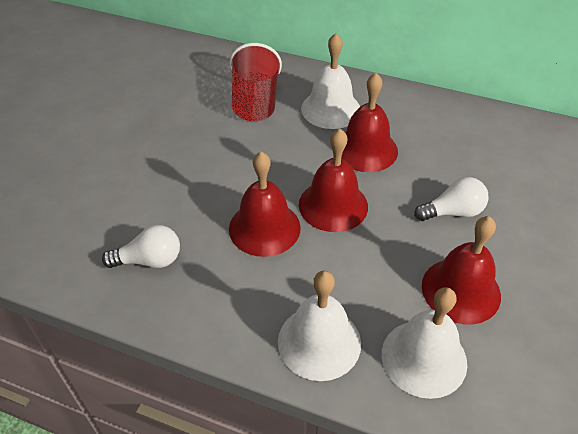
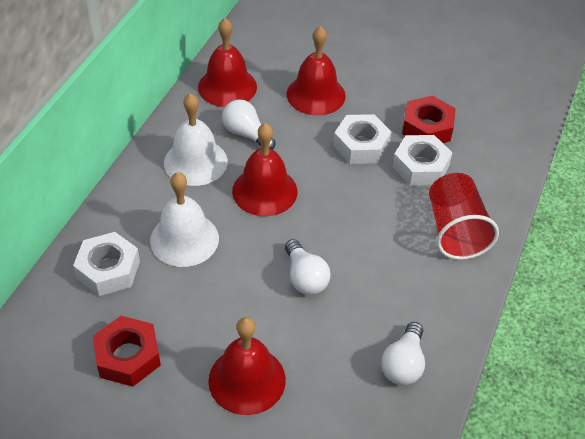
red nut: 0 -> 2
white bell: 3 -> 2
white light bulb: 2 -> 3
white nut: 0 -> 3

